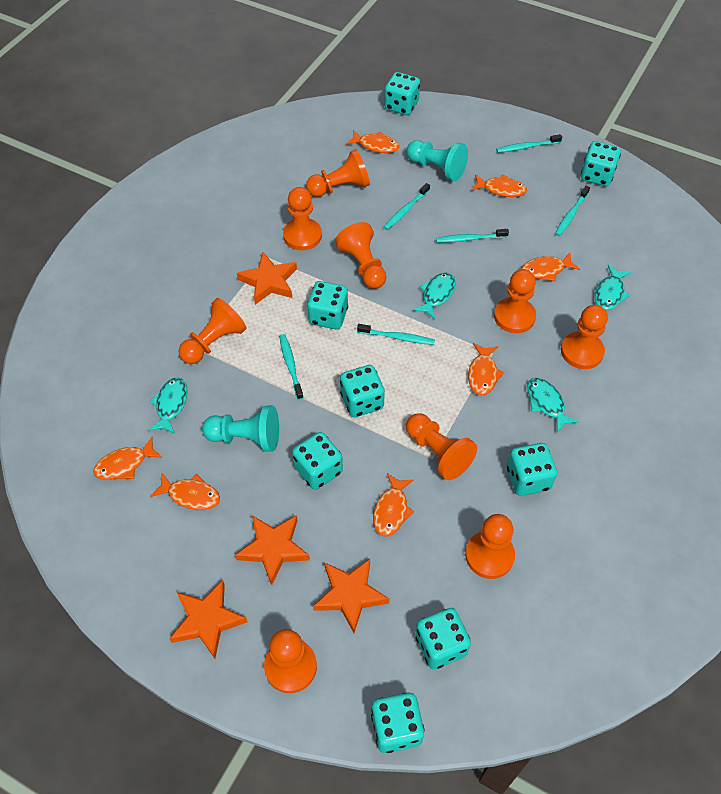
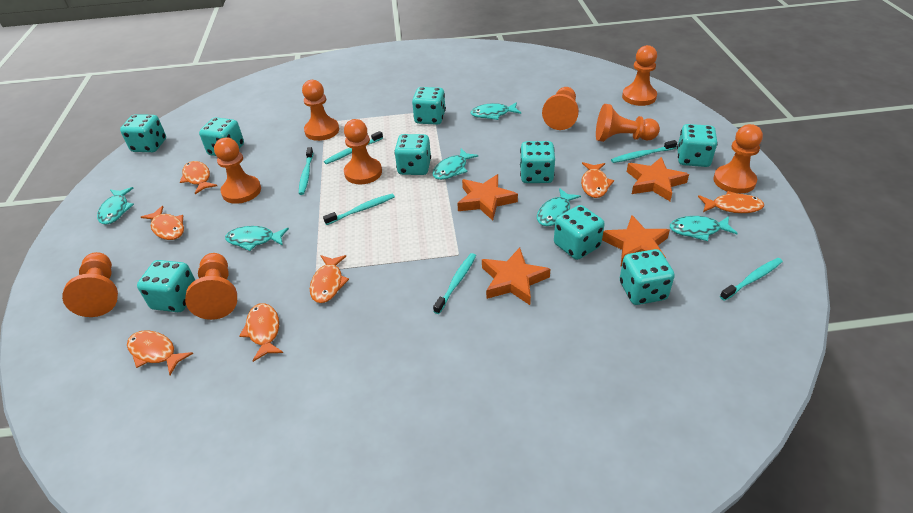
turquoise dice: 8 -> 9
turquoise fish: 4 -> 6
turquoise pawn: 2 -> 0

